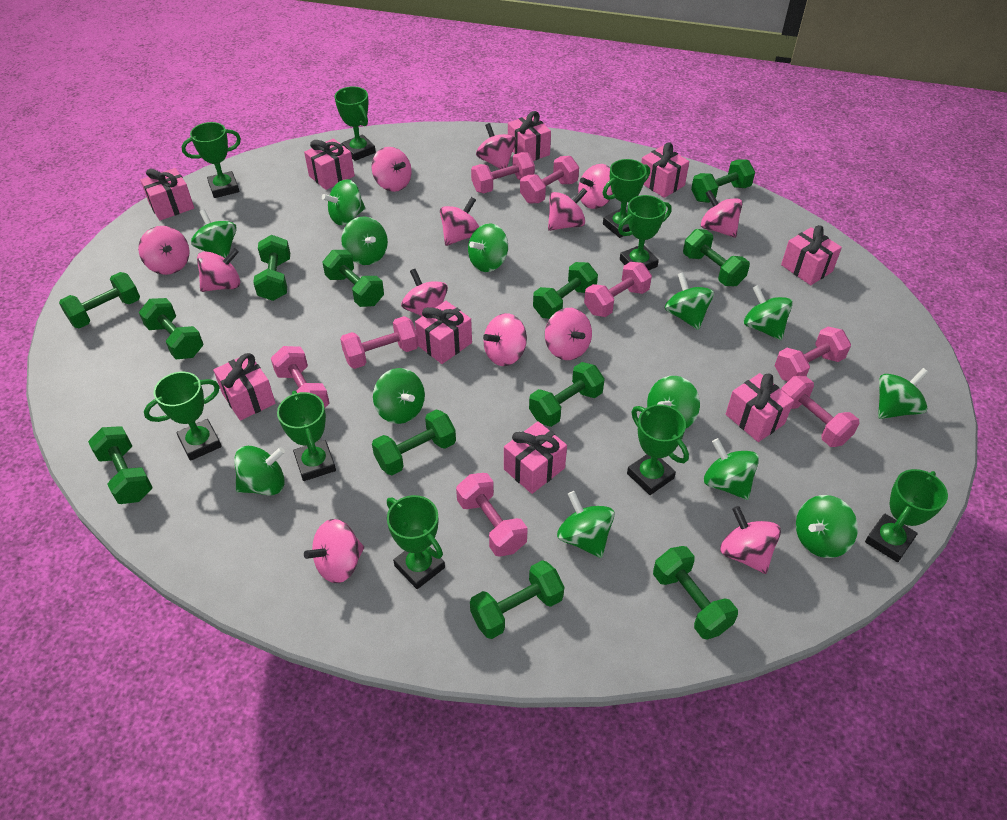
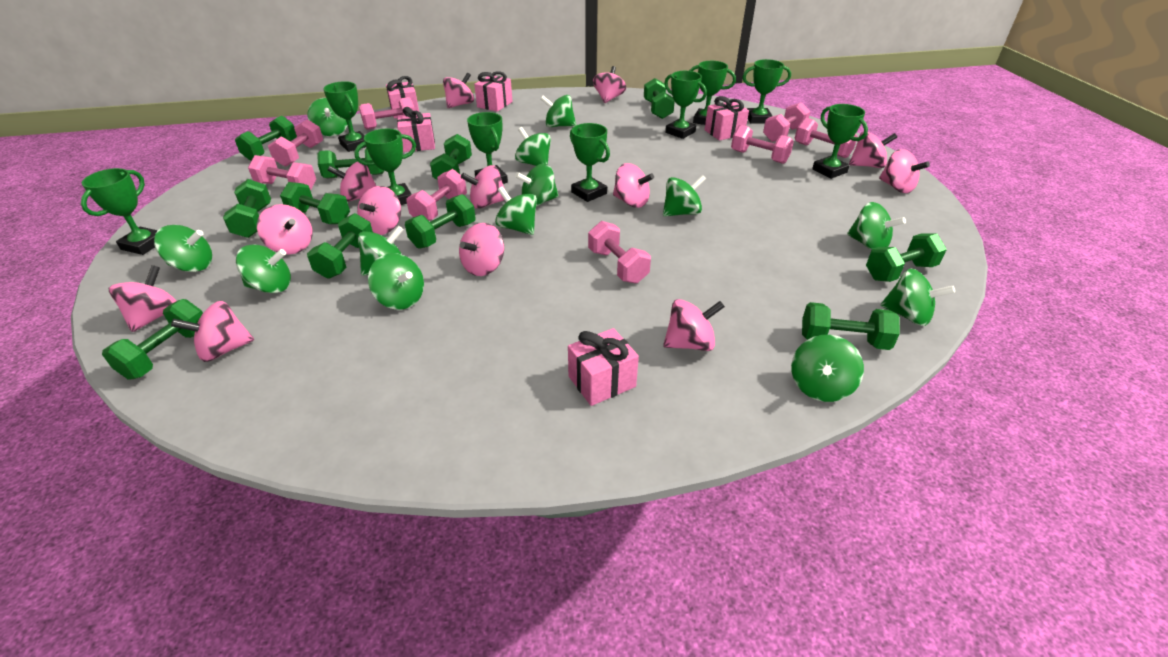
green dumbbell: 12 -> 11
pink gift: 9 -> 5

